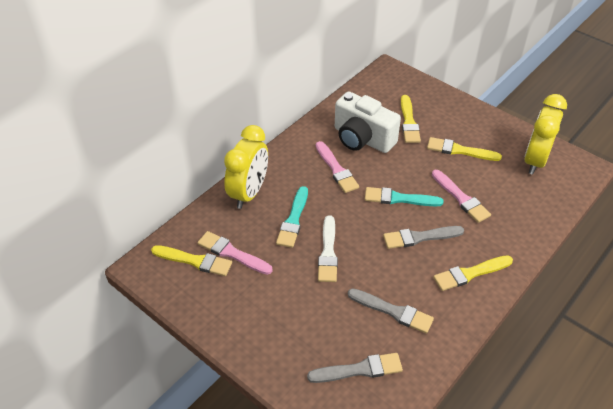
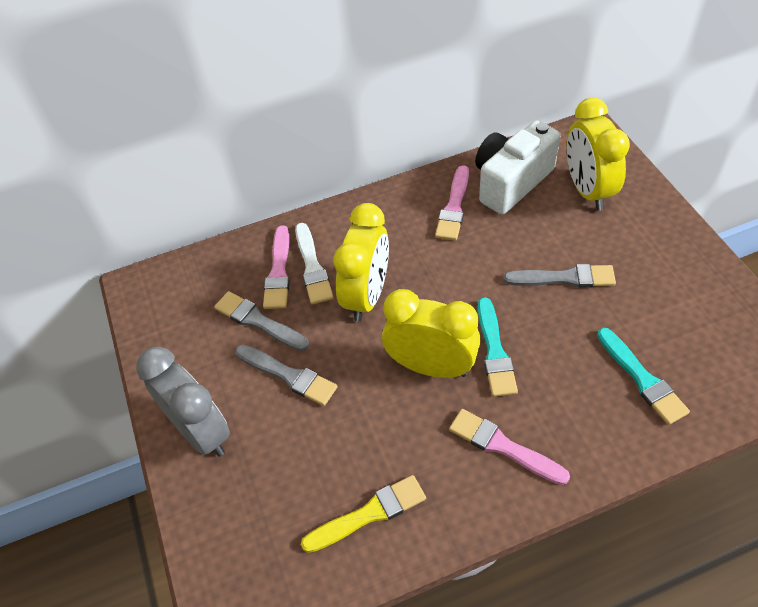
grey clock: 0 -> 1
yellow brush: 4 -> 1
yellow clock: 2 -> 3

